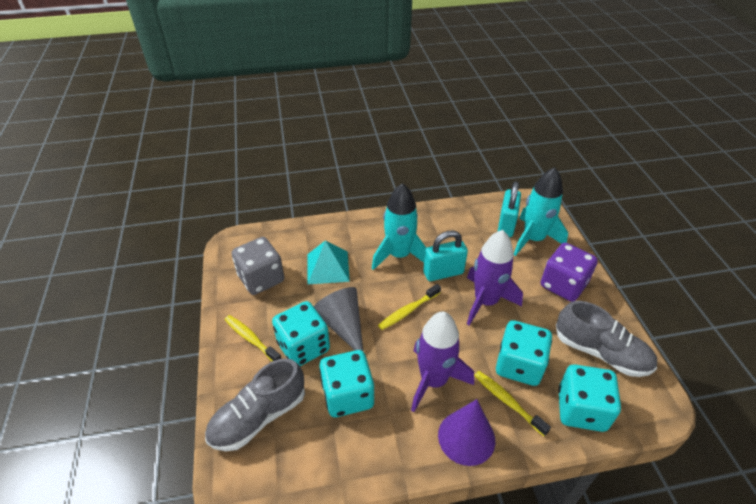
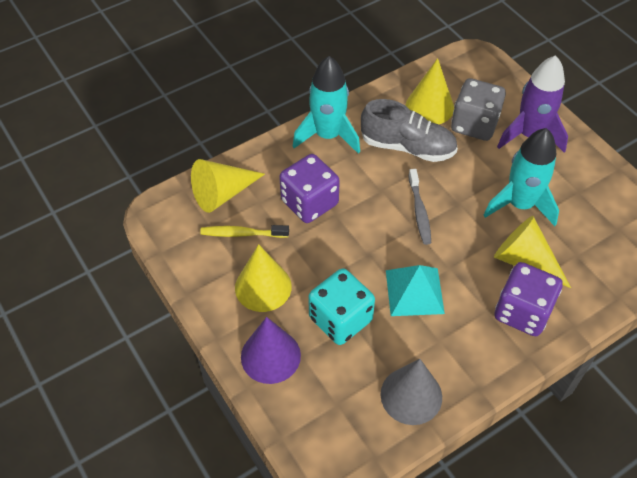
grey shoe: 2 -> 1
grey toothbrush: 0 -> 1
purple dice: 1 -> 2
purple rocket: 2 -> 1
turquoise dice: 4 -> 1
turquoise padlock: 2 -> 0
yellow cone: 0 -> 4
yellow toothbrush: 3 -> 1

